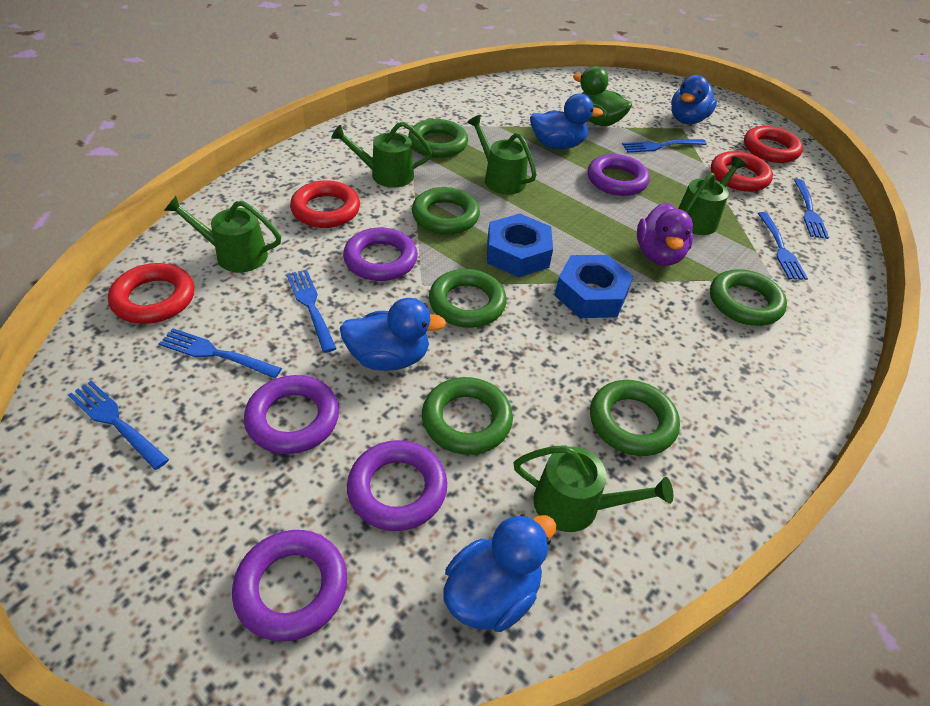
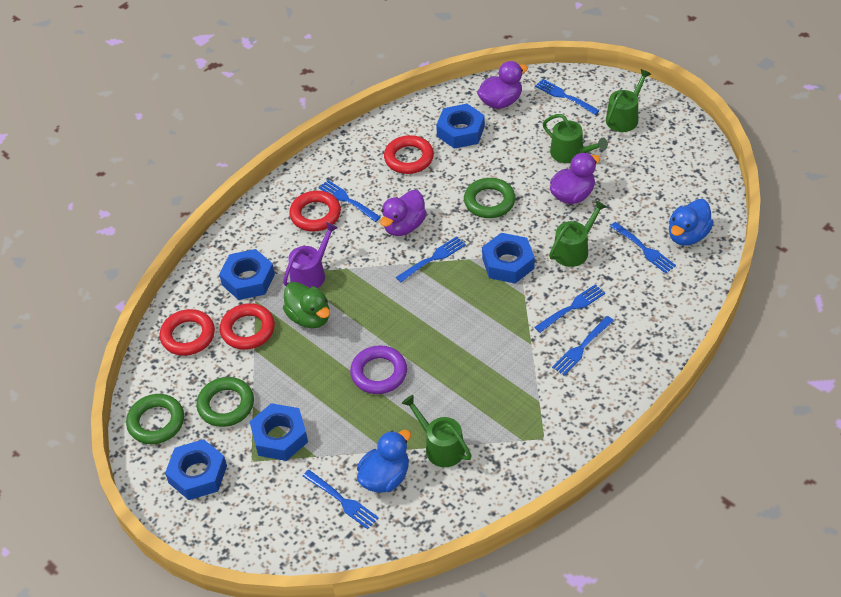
blue duck: 4 -> 2
blue fork: 6 -> 7
blue nut: 2 -> 5
green ring: 6 -> 3
green watering can: 5 -> 4
purple duck: 1 -> 3
purple ring: 5 -> 1
purple watering can: 0 -> 1

